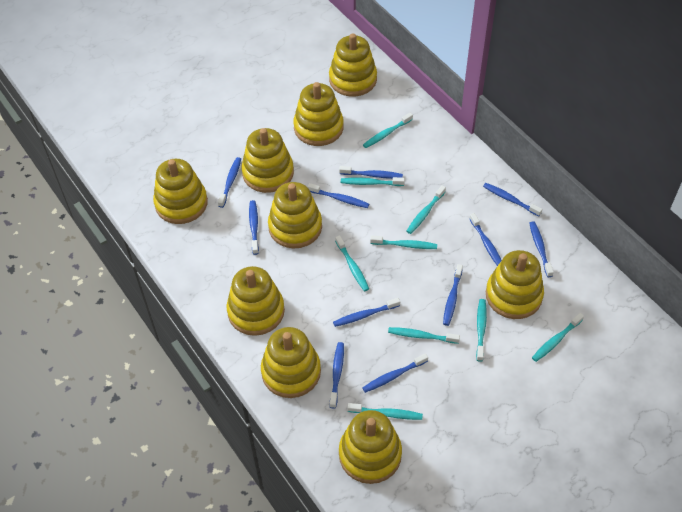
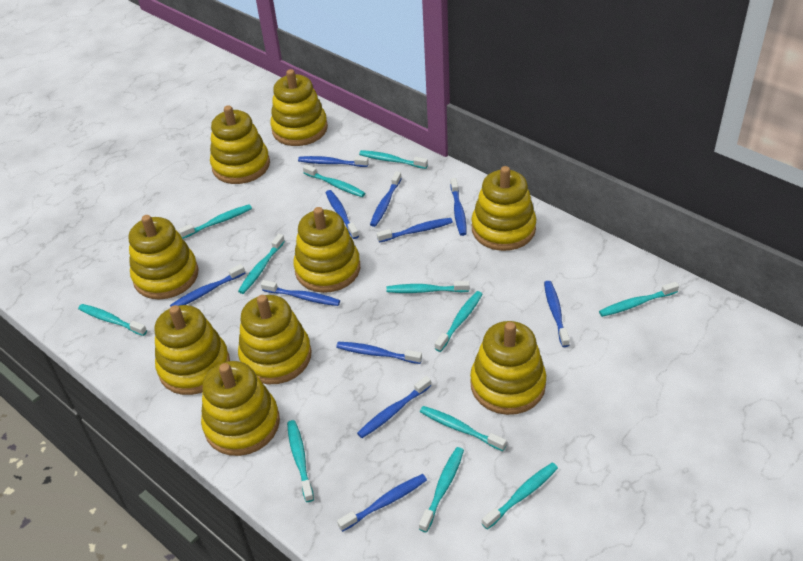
turquoise toothbrush: 9 -> 12

